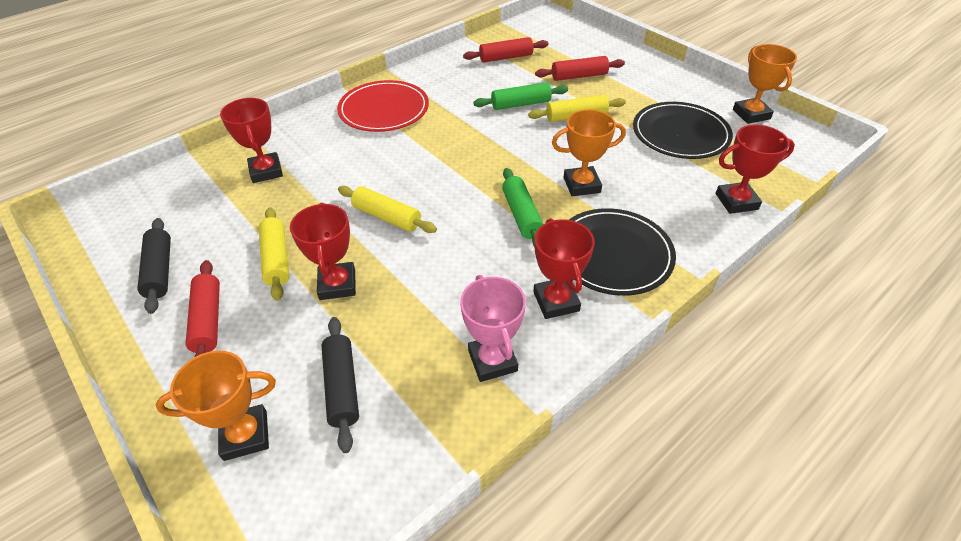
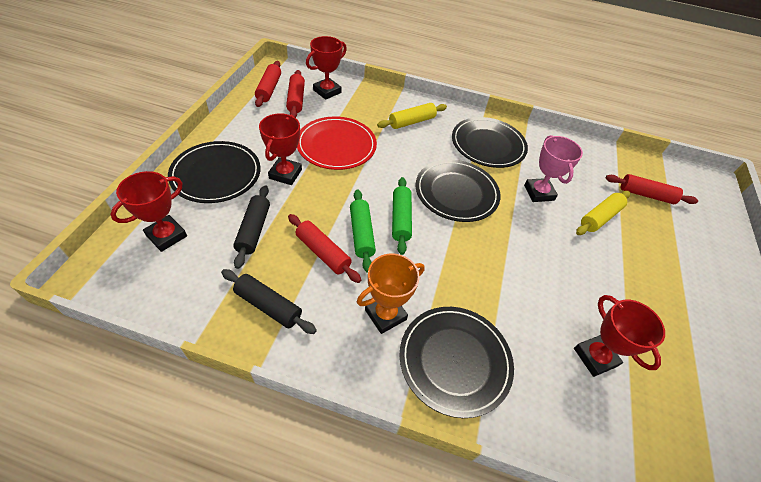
black plate: 2 -> 4
orange trophy: 3 -> 1
red rolling pin: 3 -> 4
yellow rolling pin: 3 -> 2

